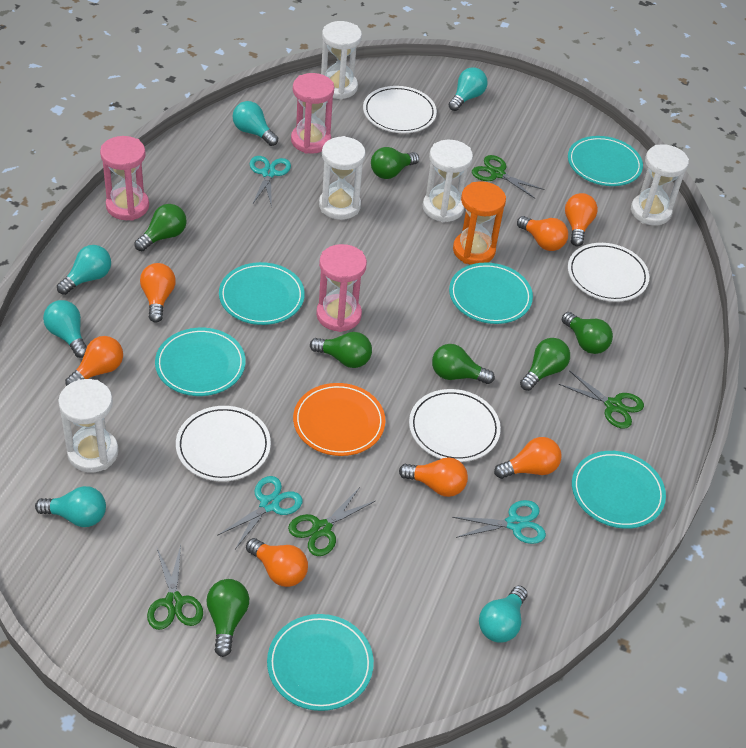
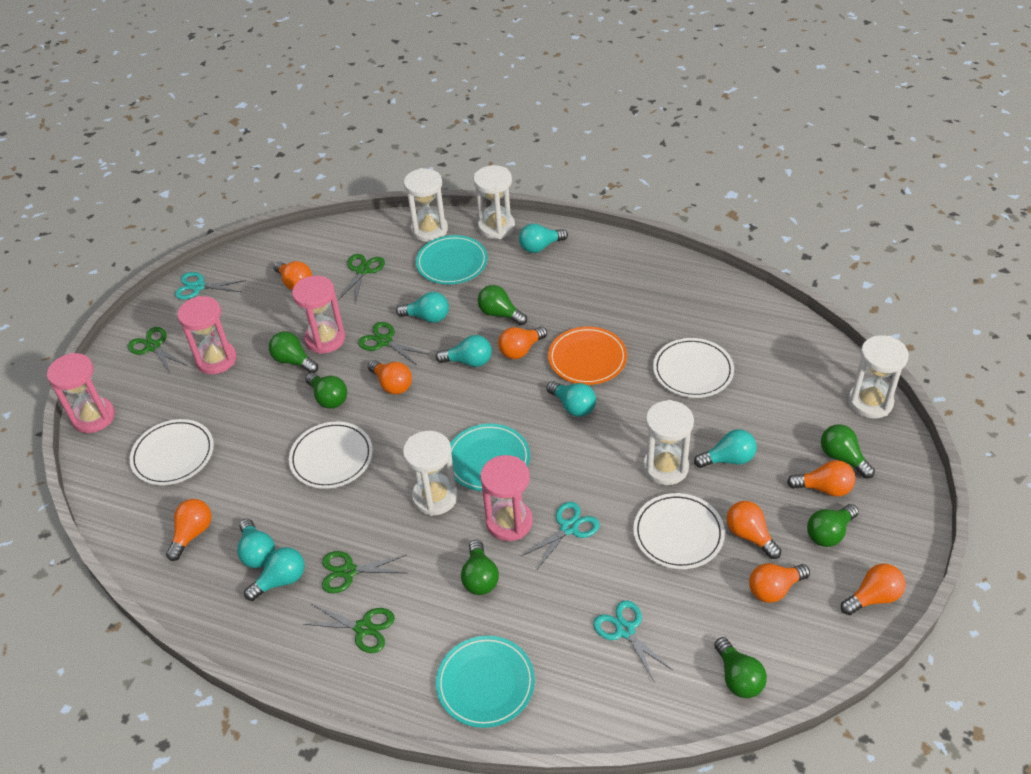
green scissors: 4 -> 5
orange hourglass: 1 -> 0
orange light bulb: 7 -> 8
pink hourglass: 3 -> 4
turquoise light bulb: 6 -> 7
turquoise plate: 6 -> 3

